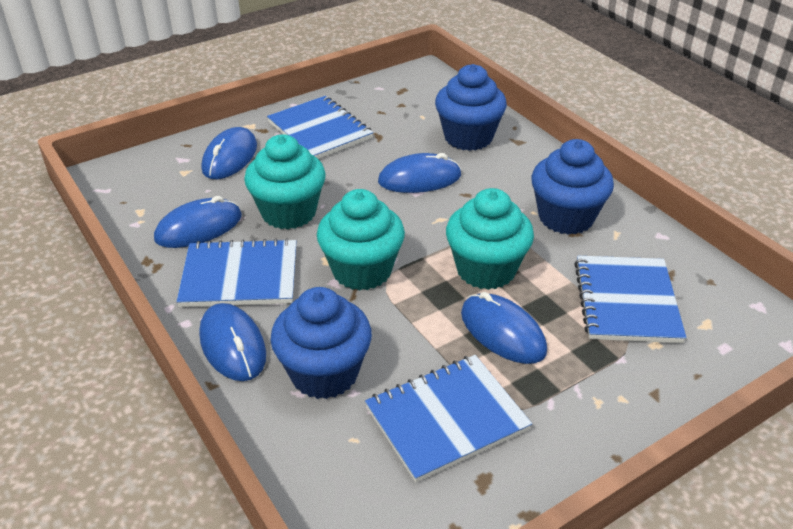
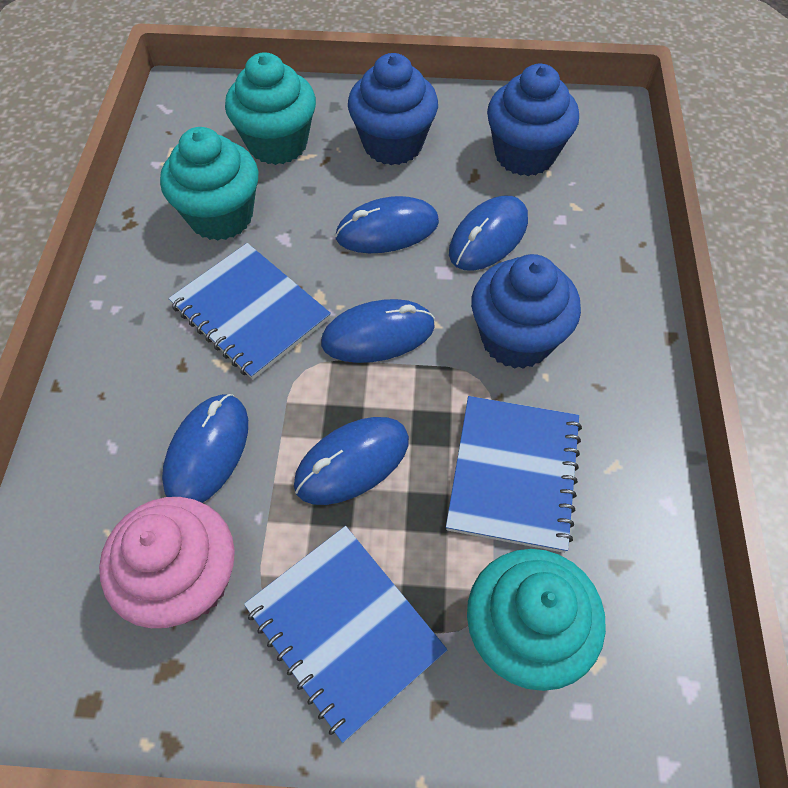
blue notebook: 4 -> 3
pink cupcake: 0 -> 1

